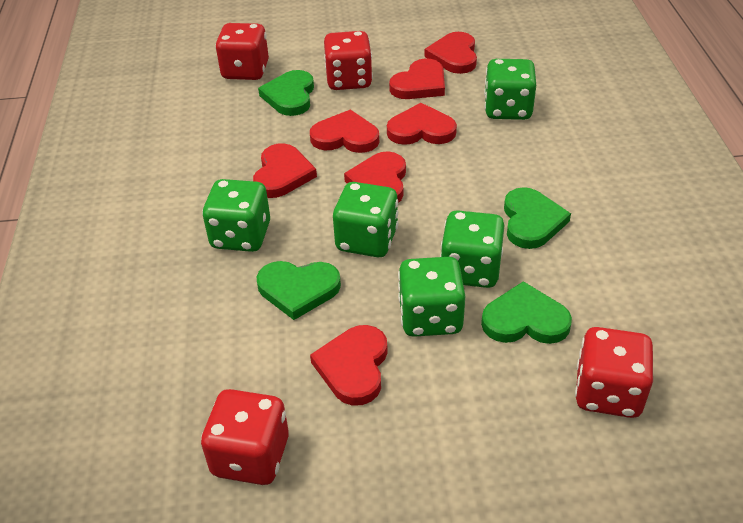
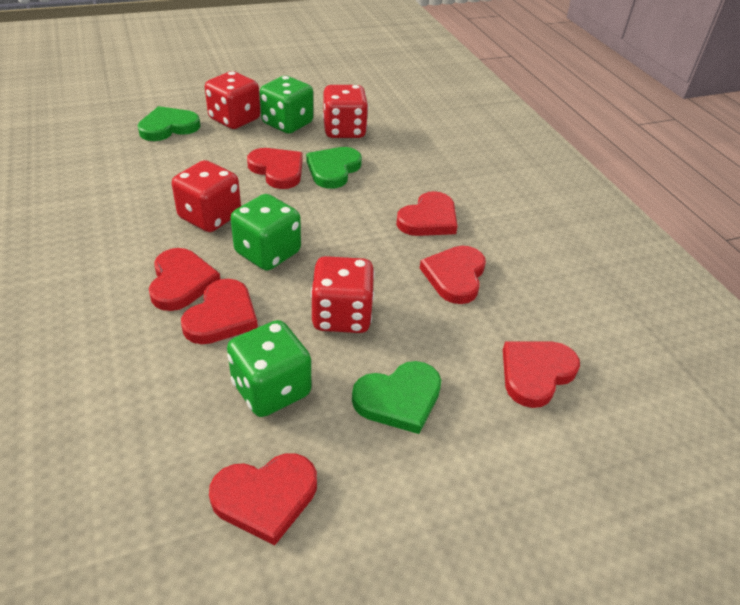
green dice: 5 -> 3
green heart: 4 -> 3

